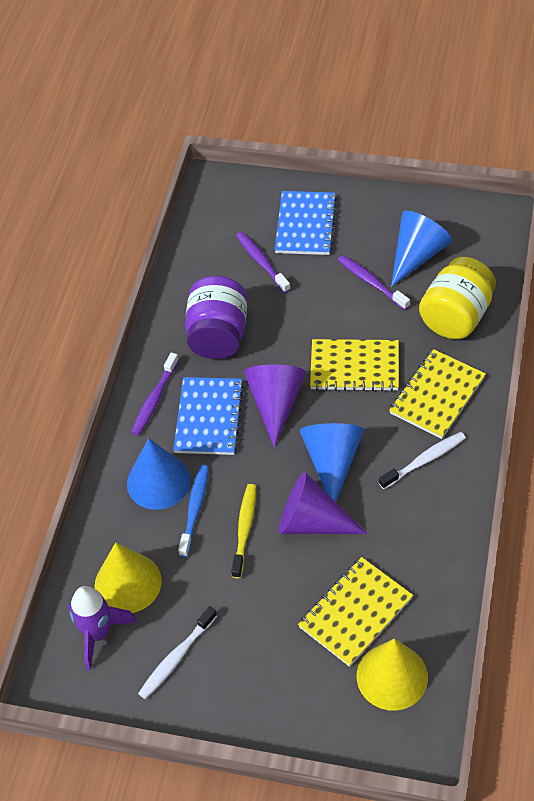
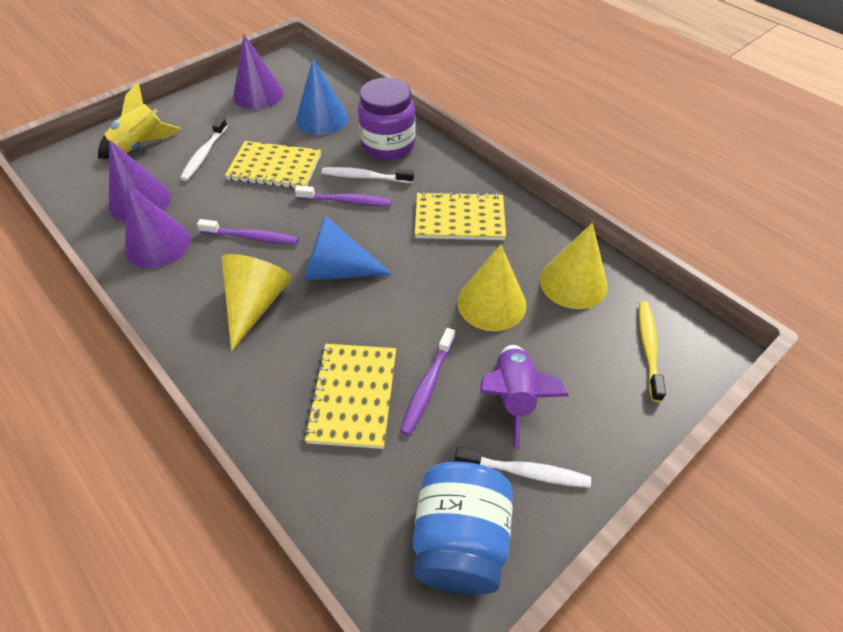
blue cone: 3 -> 2
blue jar: 0 -> 1
blue notebook: 2 -> 0
blue toothbrush: 1 -> 0
purple cone: 2 -> 3
white toothbrush: 2 -> 3
yellow cone: 2 -> 3
yellow jar: 1 -> 0
yellow rocket: 0 -> 1

